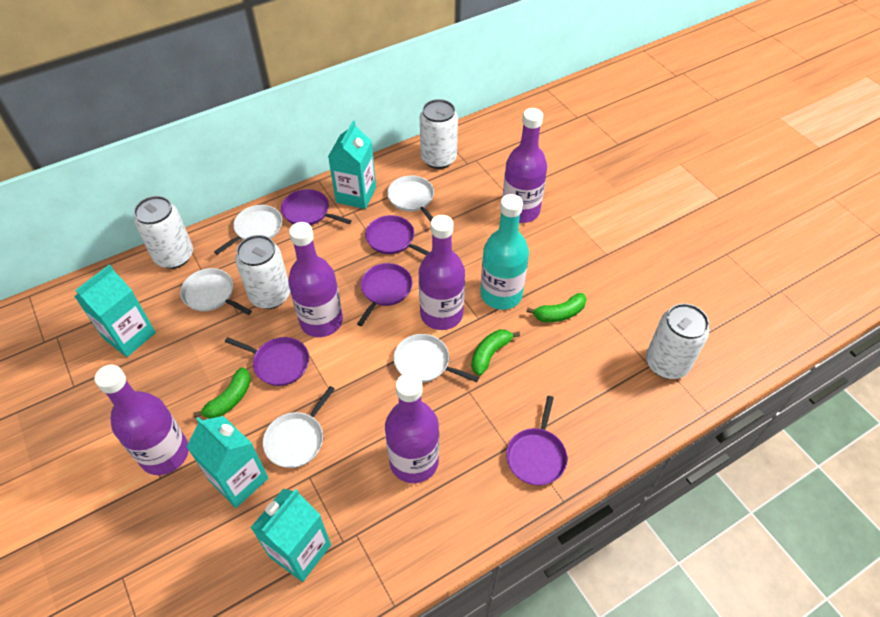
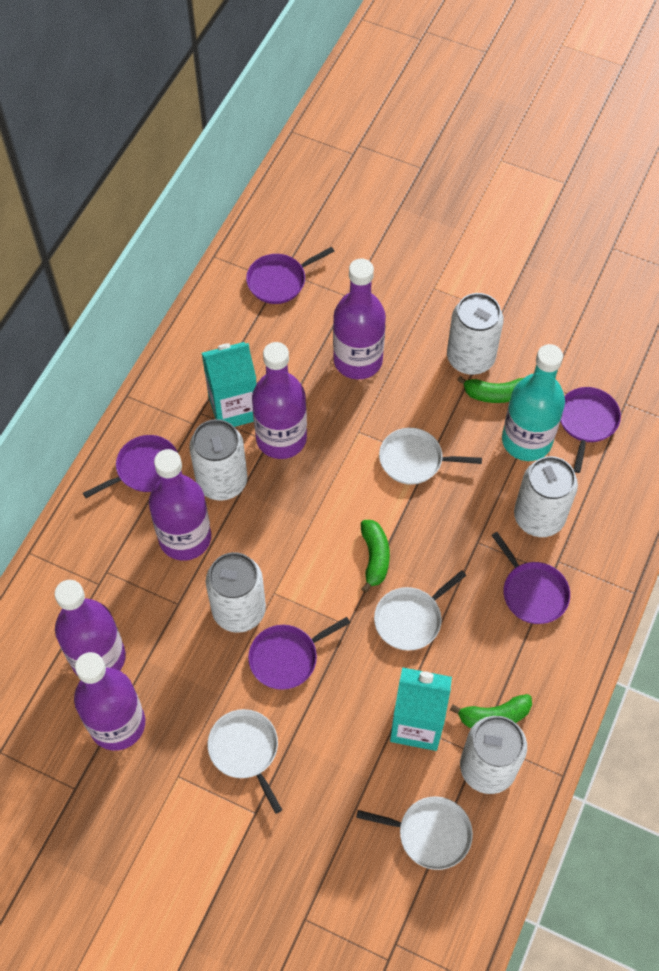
turquoise carton: 4 -> 2
white can: 4 -> 5
white pan: 5 -> 4

